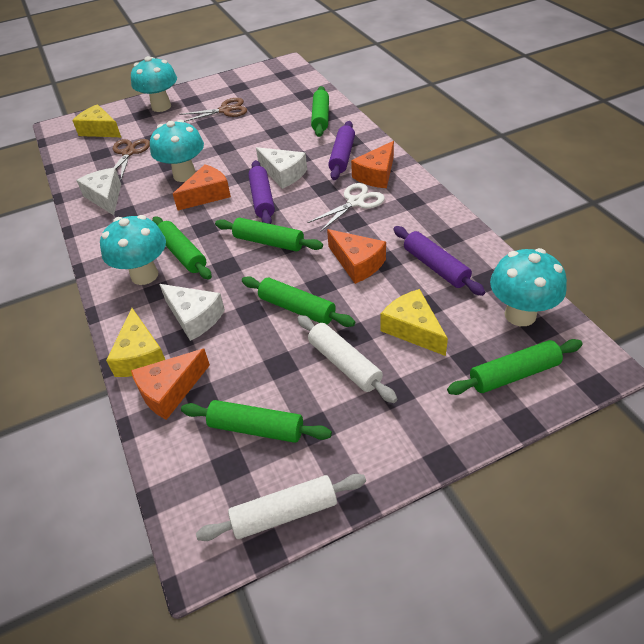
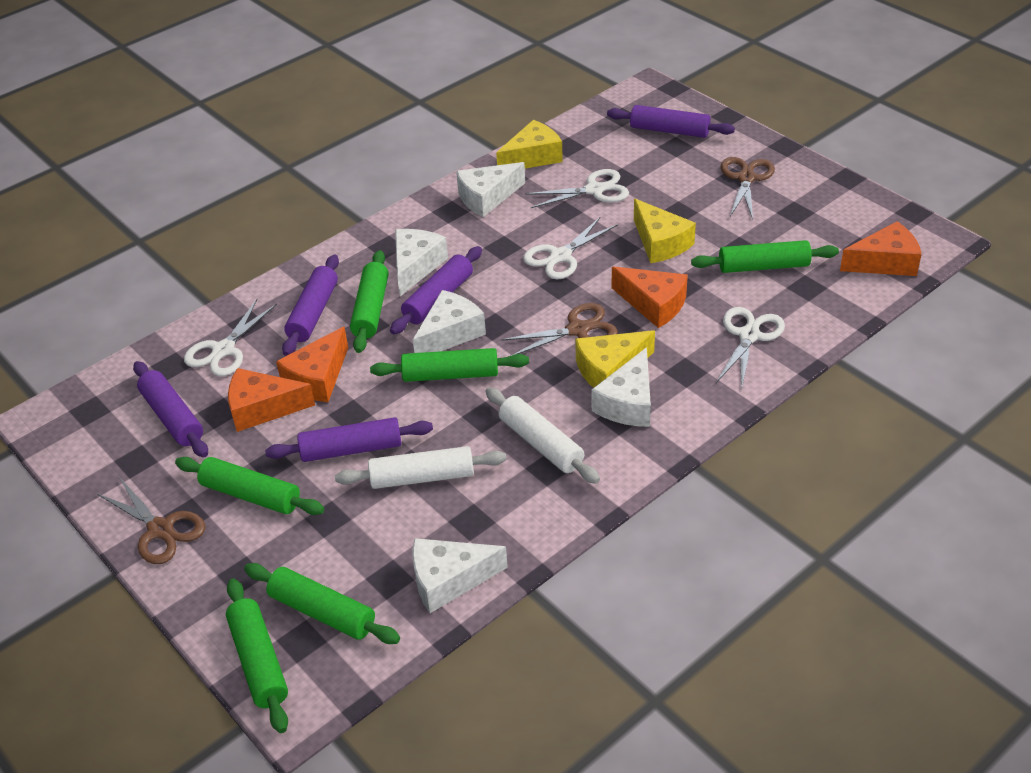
brown scissors: 2 -> 3
purple rolling pin: 3 -> 5
turquoise mushroom: 4 -> 0
white cheese: 3 -> 5
white scissors: 1 -> 4

